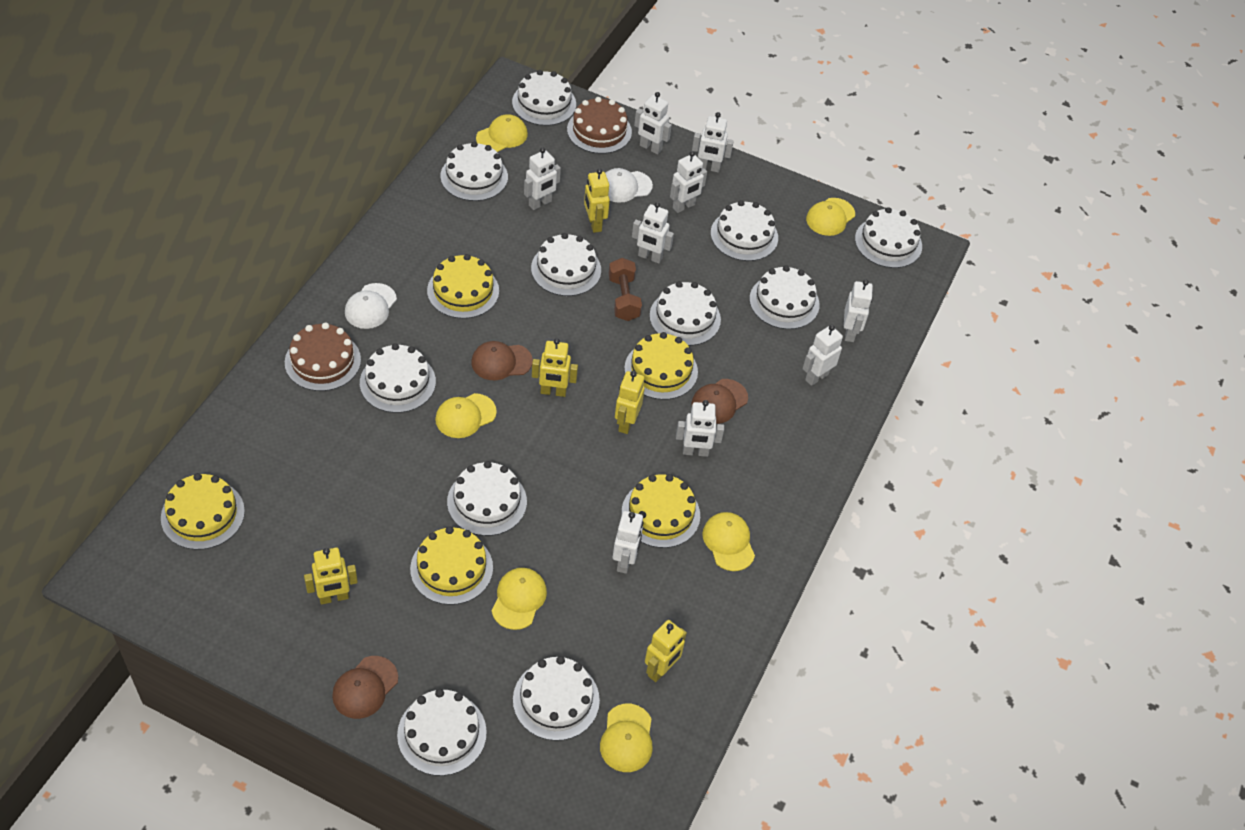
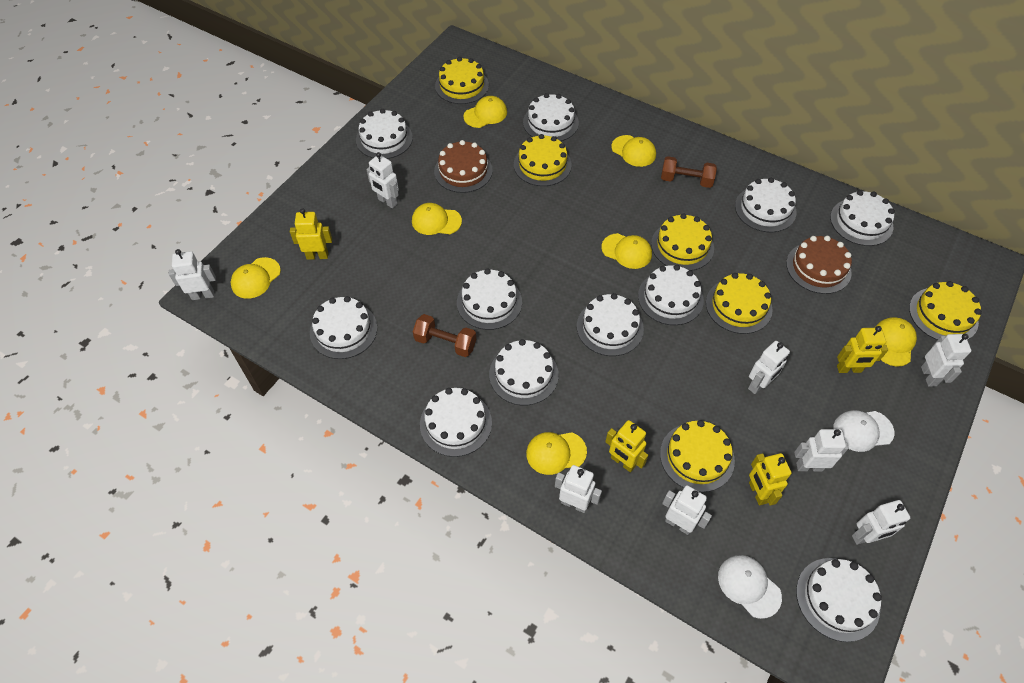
brown cap: 3 -> 0
brown dumbbell: 1 -> 2
white robot: 9 -> 8
yellow cake: 5 -> 6
yellow cap: 6 -> 7
yellow robot: 5 -> 4

